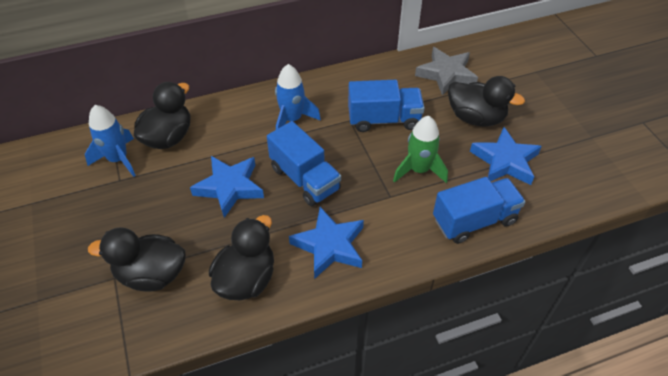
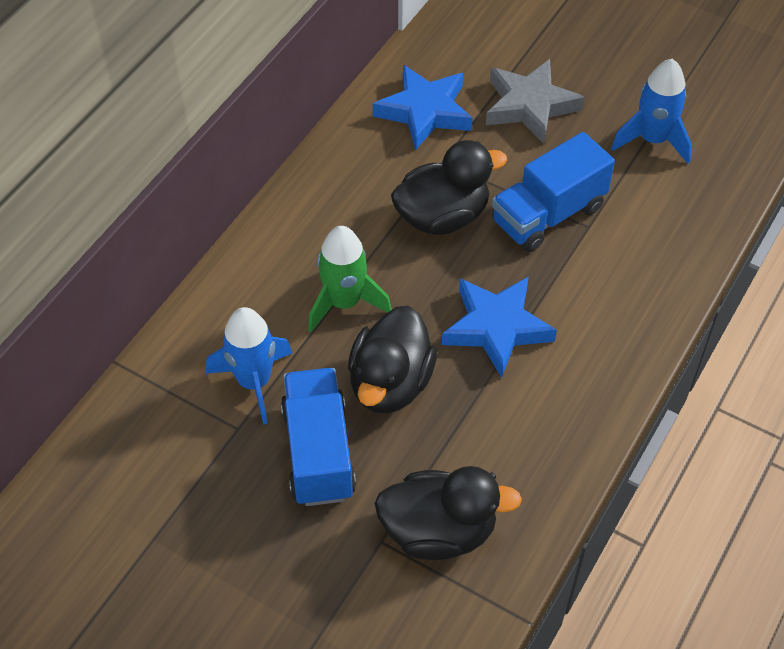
black duck: 4 -> 3
blue star: 3 -> 2
blue truck: 3 -> 2

